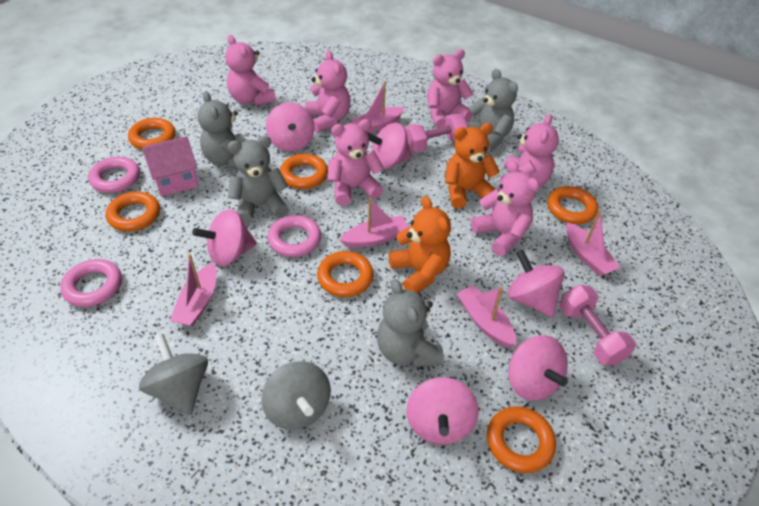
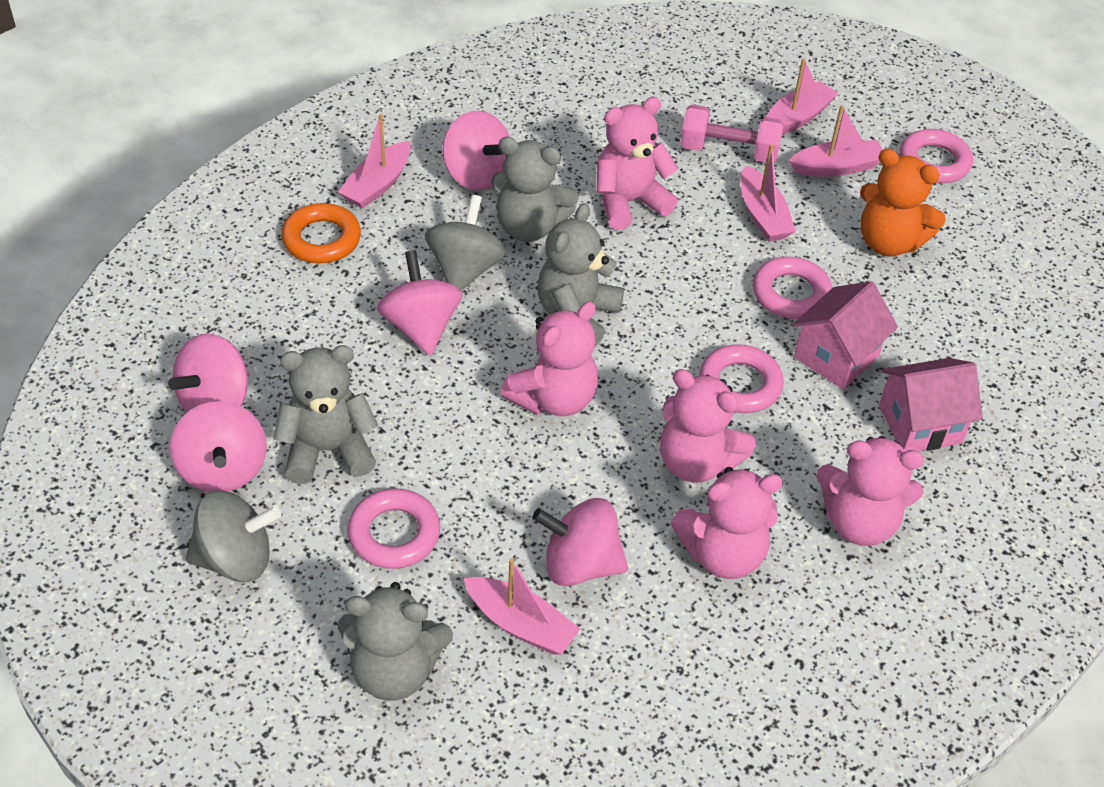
orange ring: 6 -> 1
orange teddy bear: 2 -> 1
pink dumbbell: 2 -> 1
pink house: 1 -> 2
pink ring: 3 -> 4
pink spinning top: 6 -> 5
pink teddy bear: 6 -> 5

